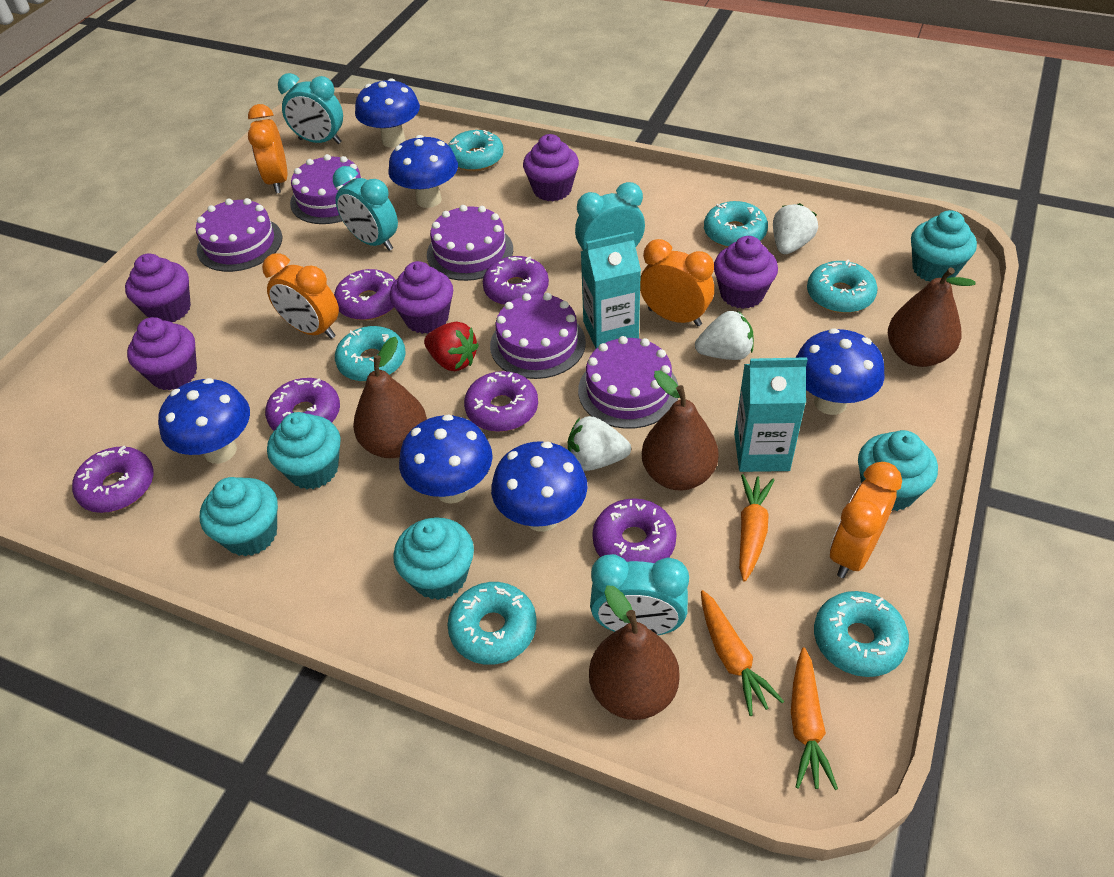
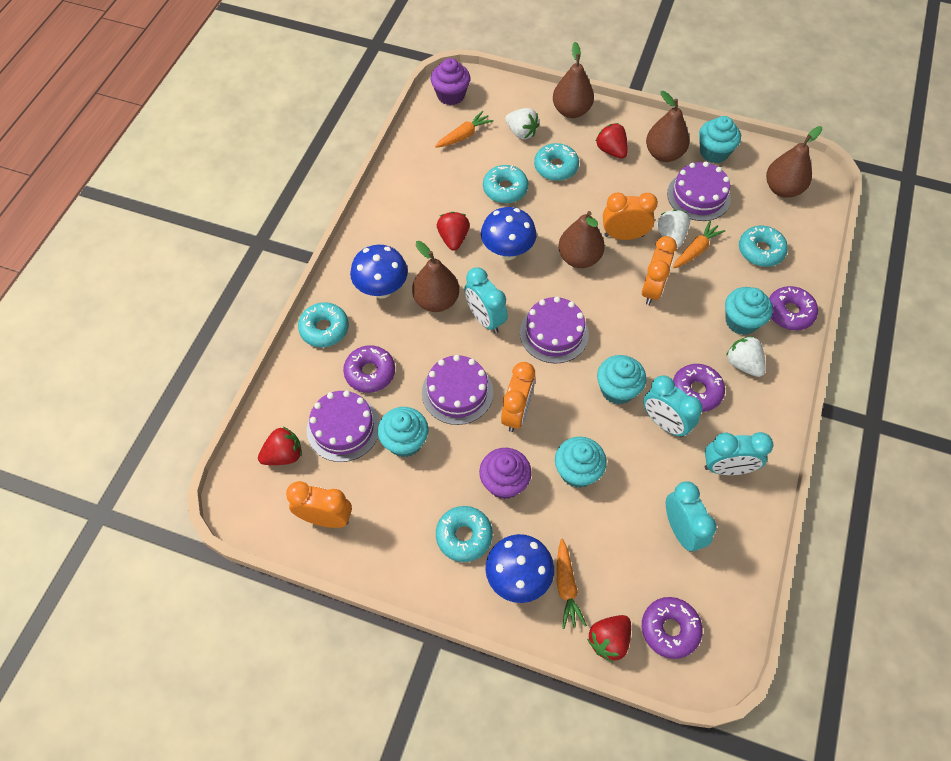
blue mushroom: 6 -> 3
brown pear: 4 -> 5
purple cake: 5 -> 4
purple cupcake: 5 -> 2
purple donut: 6 -> 4
red strawberry: 1 -> 4
turquoise carton: 2 -> 0
turquoise donut: 6 -> 5

